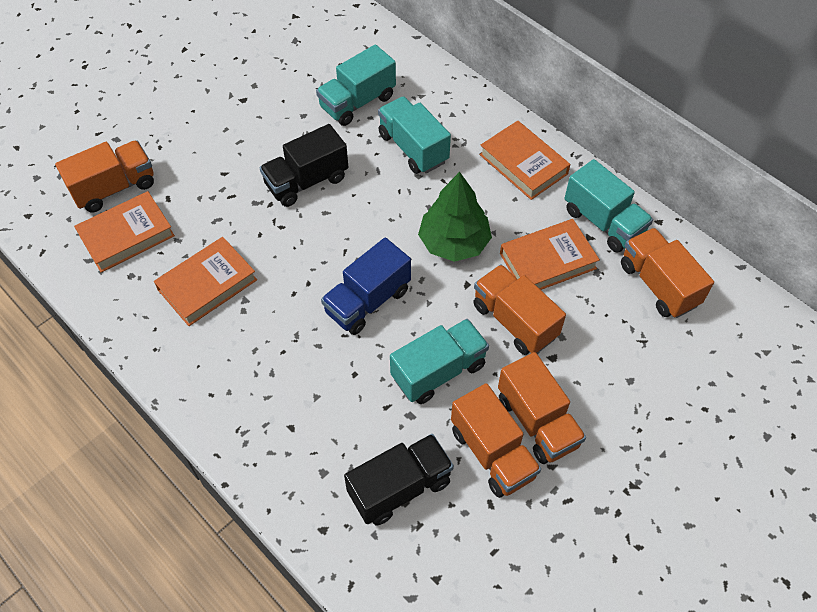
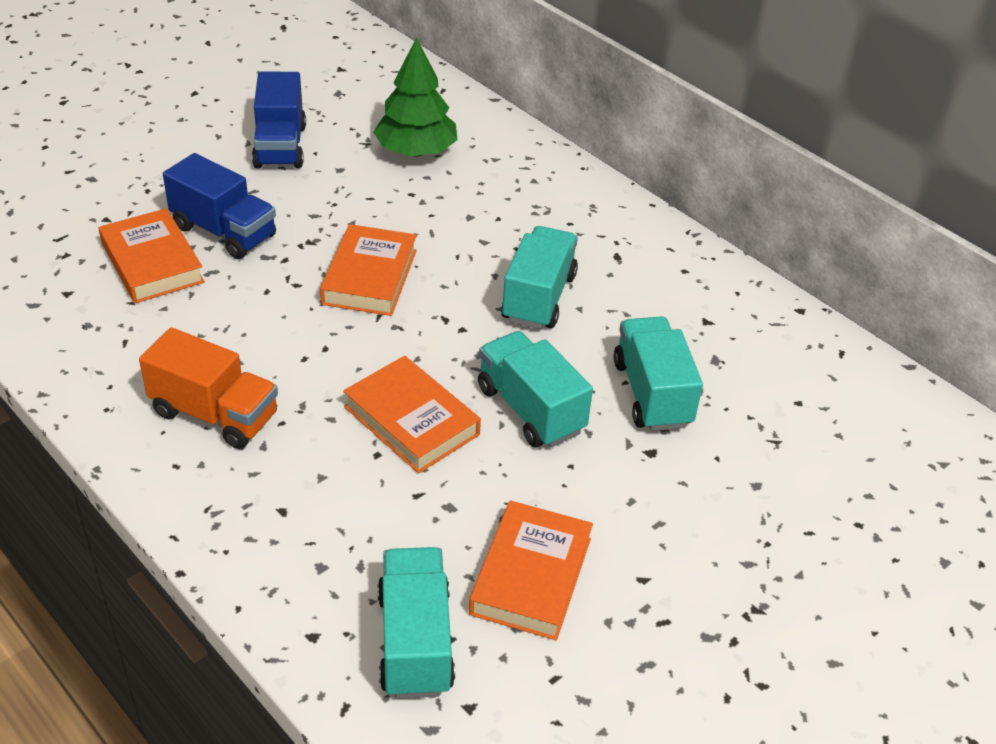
black truck: 2 -> 0
blue truck: 1 -> 2
orange truck: 5 -> 1

